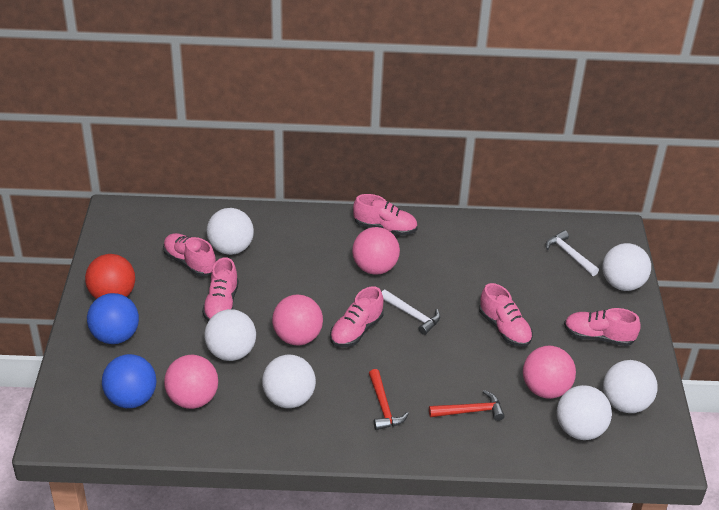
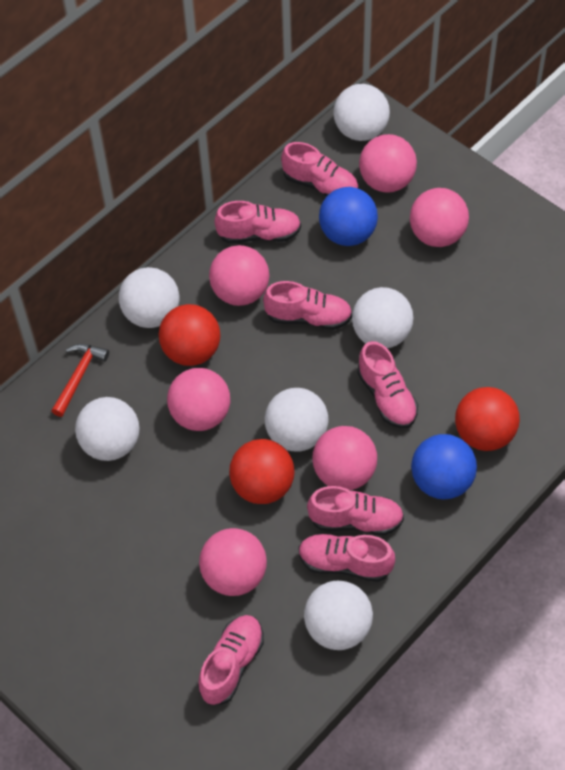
pink ball: 4 -> 6
pink shoe: 6 -> 7
red ball: 1 -> 3
red hammer: 2 -> 1
white hammer: 2 -> 0

